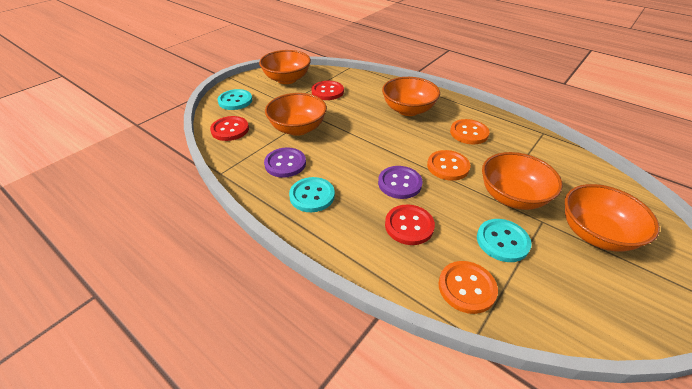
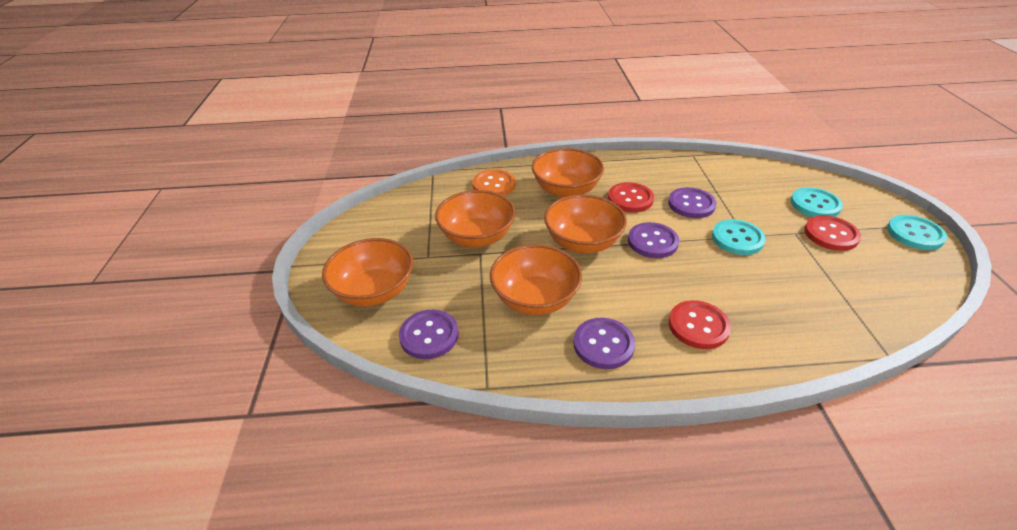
orange button: 3 -> 1
purple button: 2 -> 4

